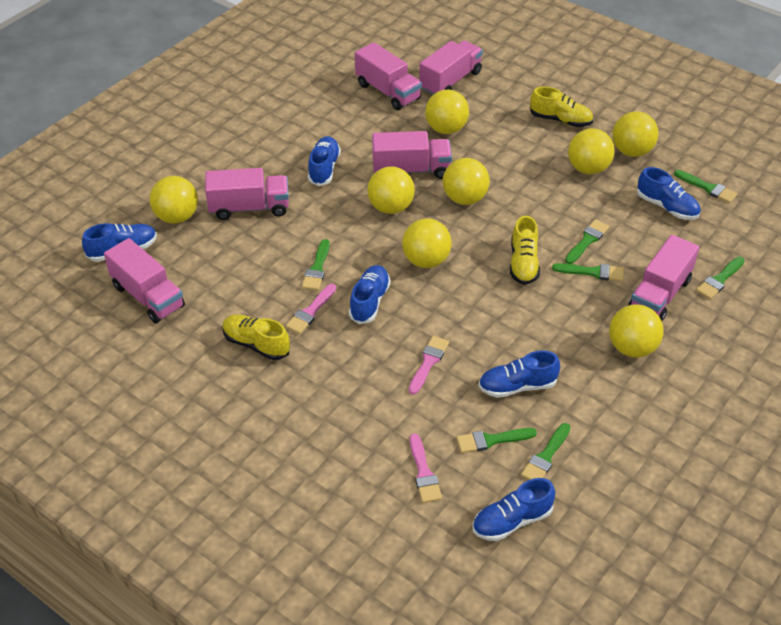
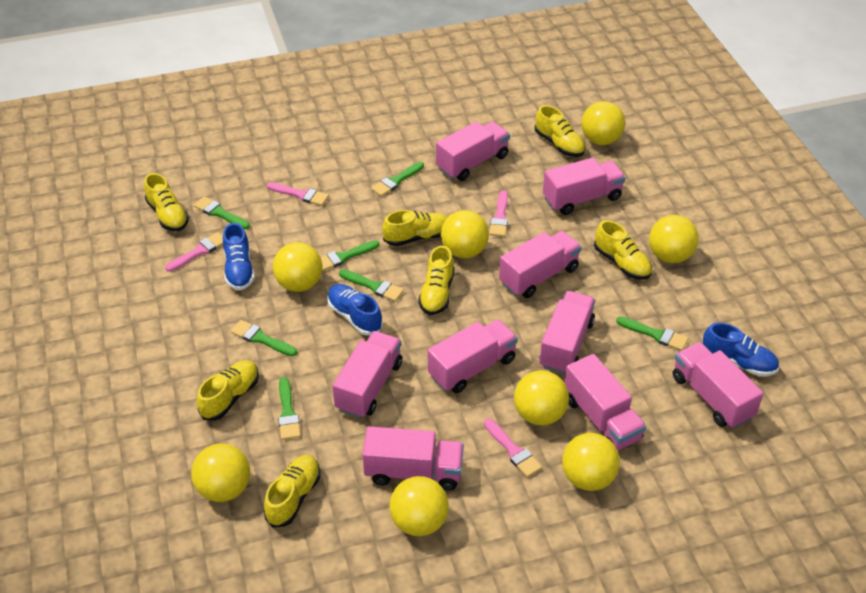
blue shoe: 6 -> 3
pink brush: 3 -> 4
pink truck: 6 -> 9
yellow shoe: 3 -> 7

